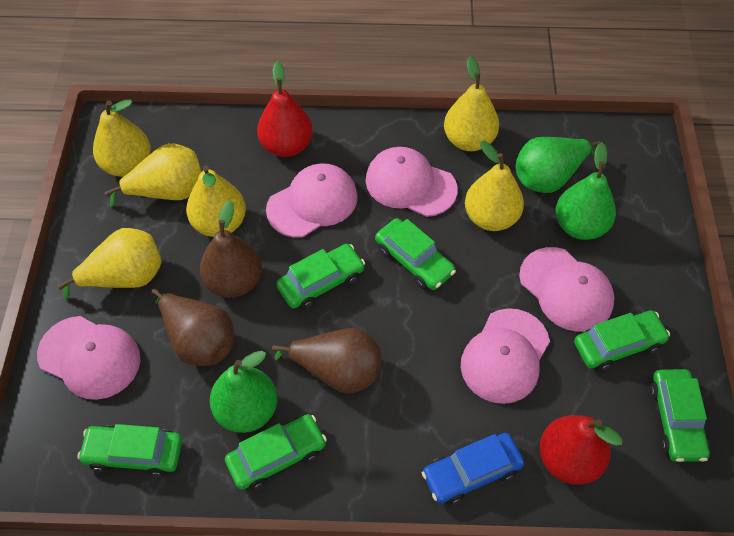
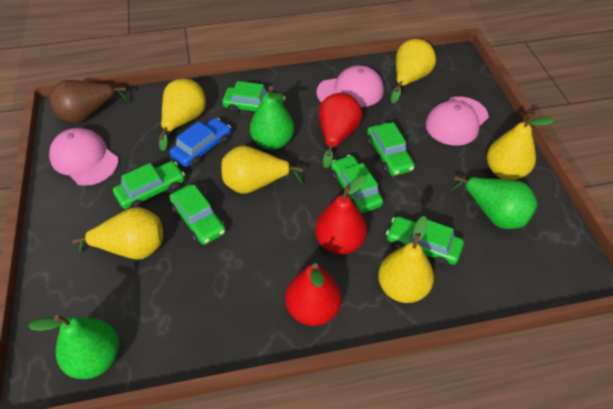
brown pear: 3 -> 1
pink cap: 5 -> 3
red pear: 2 -> 3

